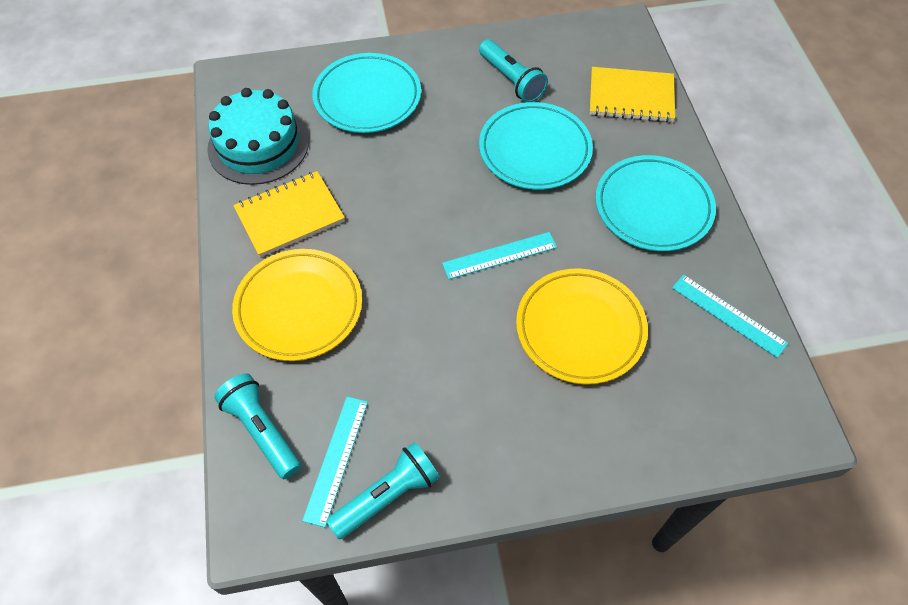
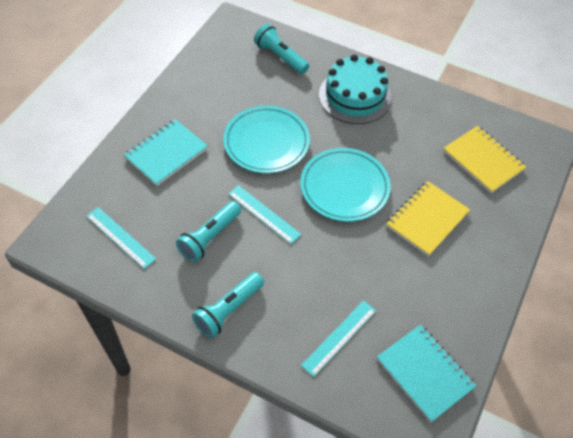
turquoise notebook: 0 -> 2
turquoise plate: 3 -> 2
yellow plate: 2 -> 0

